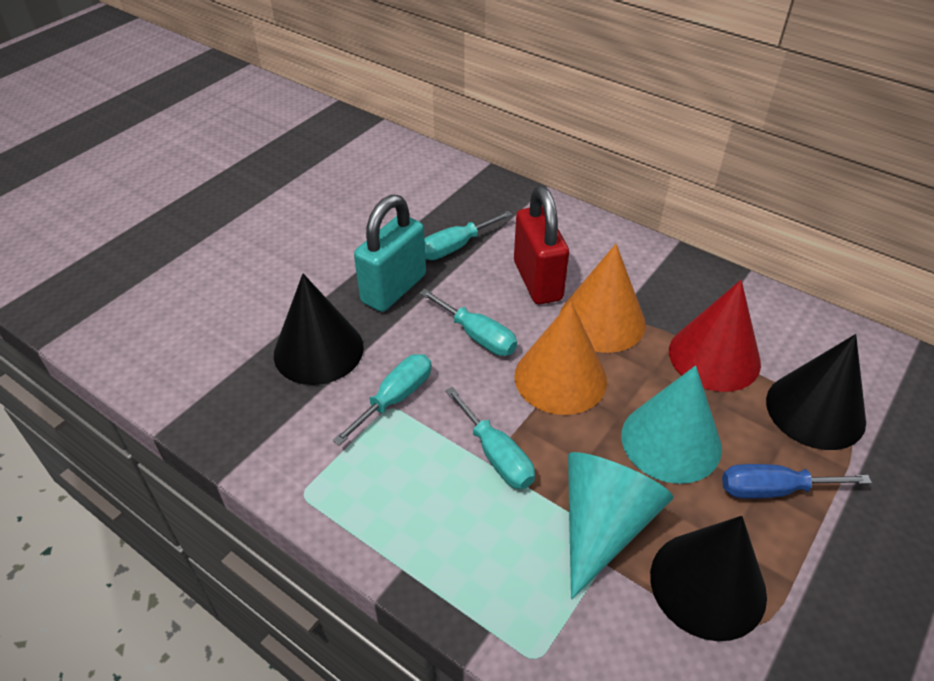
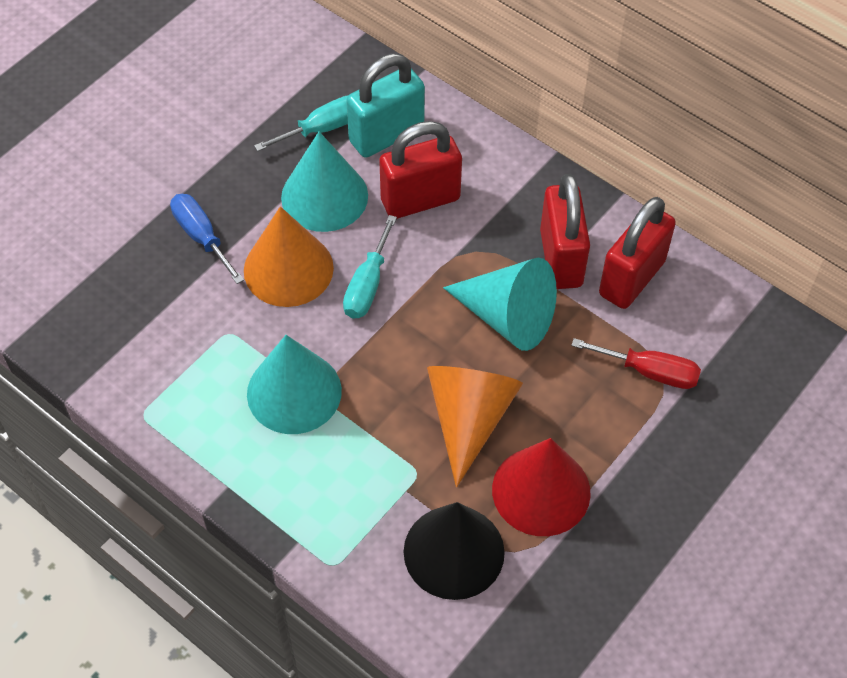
black cone: 3 -> 1
red padlock: 1 -> 3
red screwdriver: 0 -> 1
turquoise cone: 2 -> 3
turquoise screwdriver: 4 -> 2

